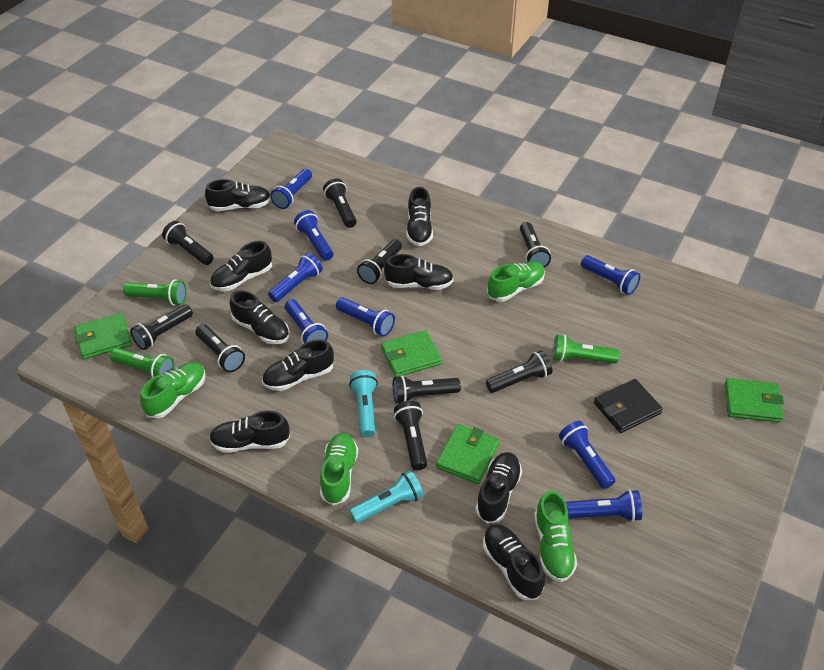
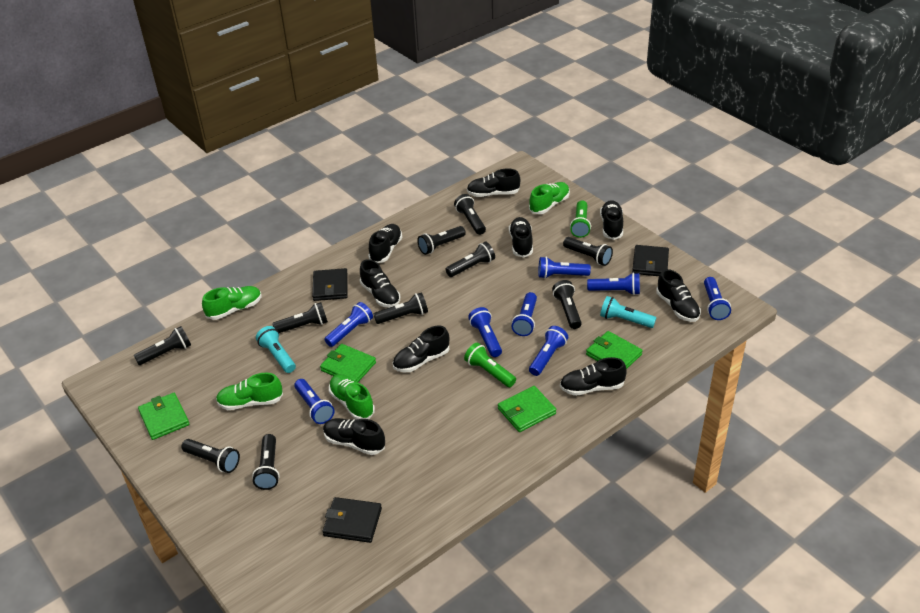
black flashlight: 9 -> 10
black wallet: 1 -> 3
green flashlight: 3 -> 2

